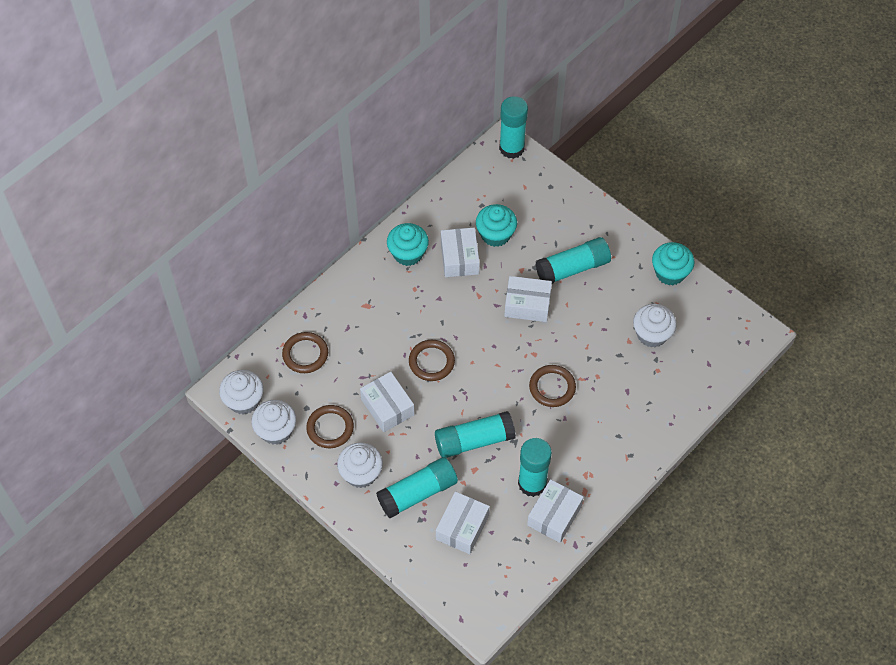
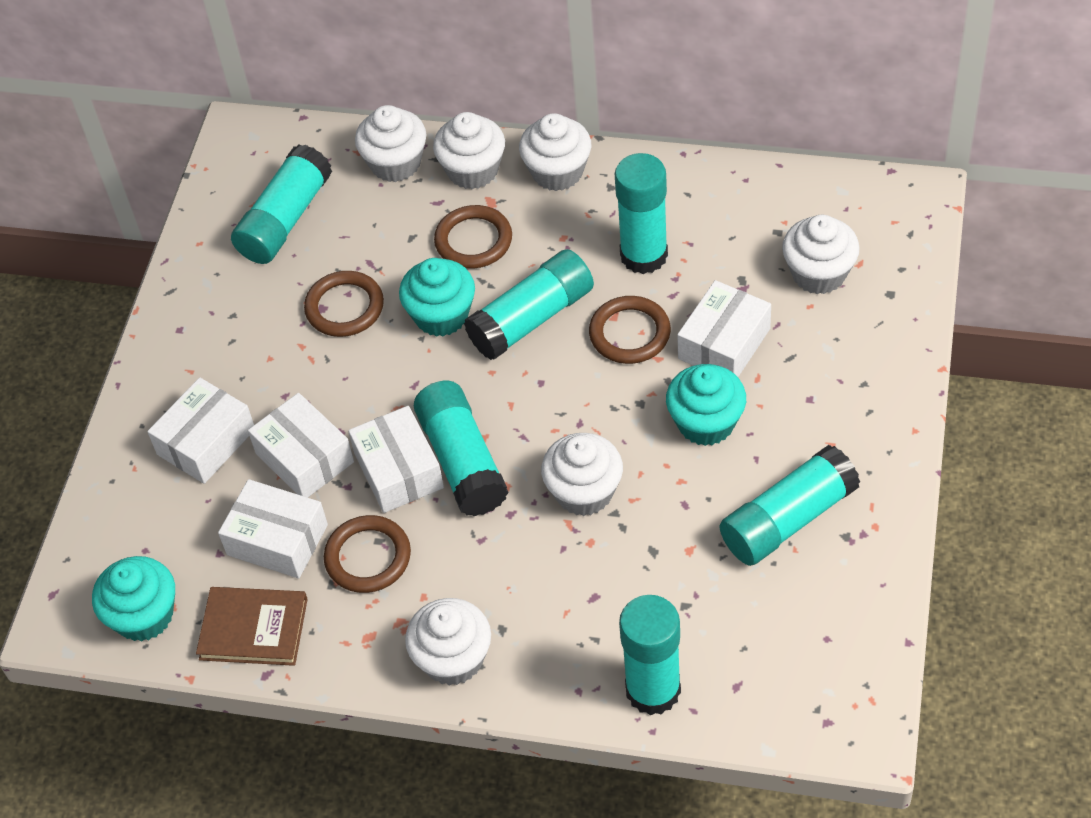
brown book: 0 -> 1
turquoise glue stick: 5 -> 6
white cupcake: 4 -> 6

